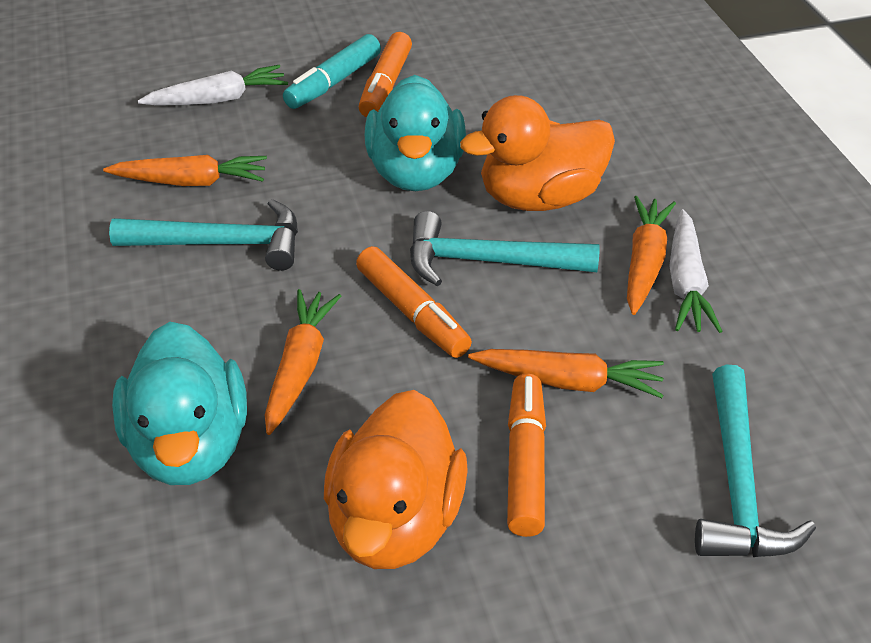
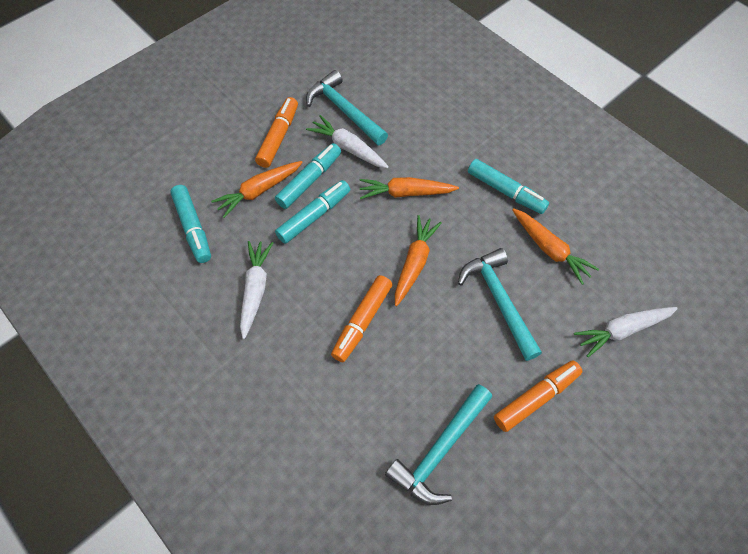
orange duck: 2 -> 0
turquoise duck: 2 -> 0
turquoise marker: 1 -> 4
white carrot: 2 -> 3

